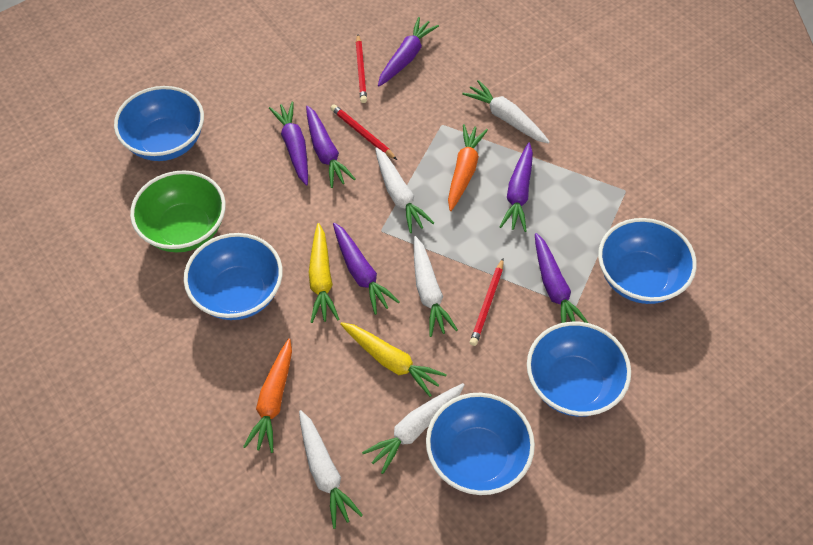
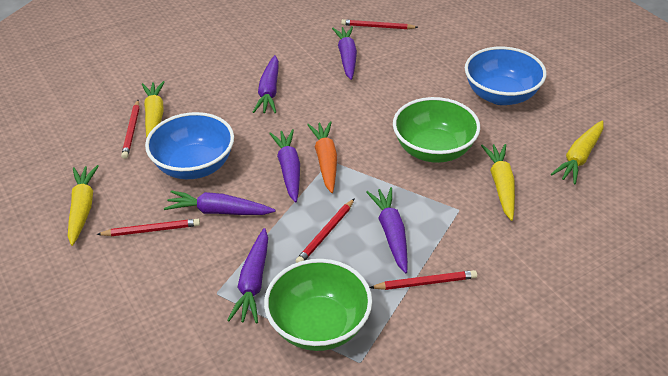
blue bowl: 5 -> 2
green bowl: 1 -> 2
orange carrot: 2 -> 1
red pencil: 3 -> 5
white carrot: 5 -> 0
yellow carrot: 2 -> 4

